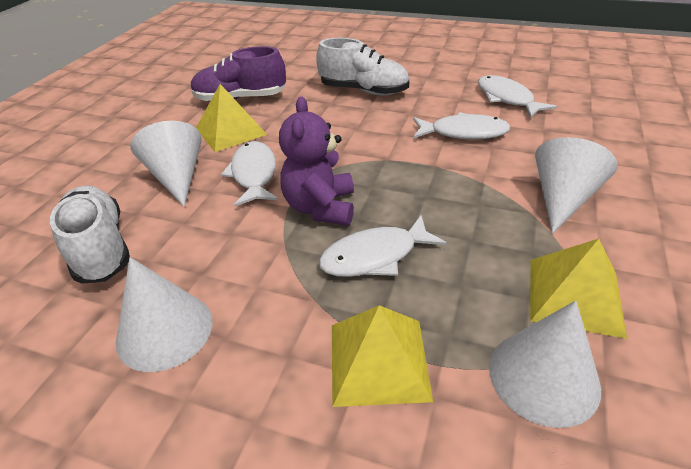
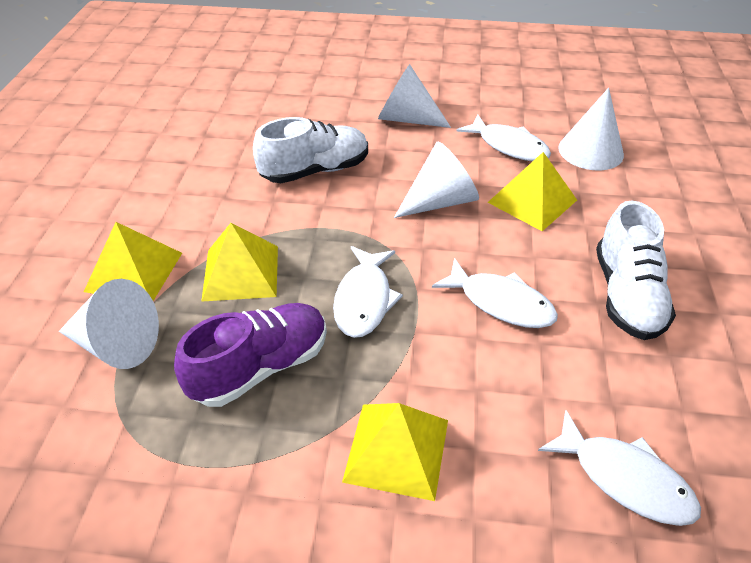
purple teddy bear: 1 -> 0
yellow pyramid: 3 -> 4

